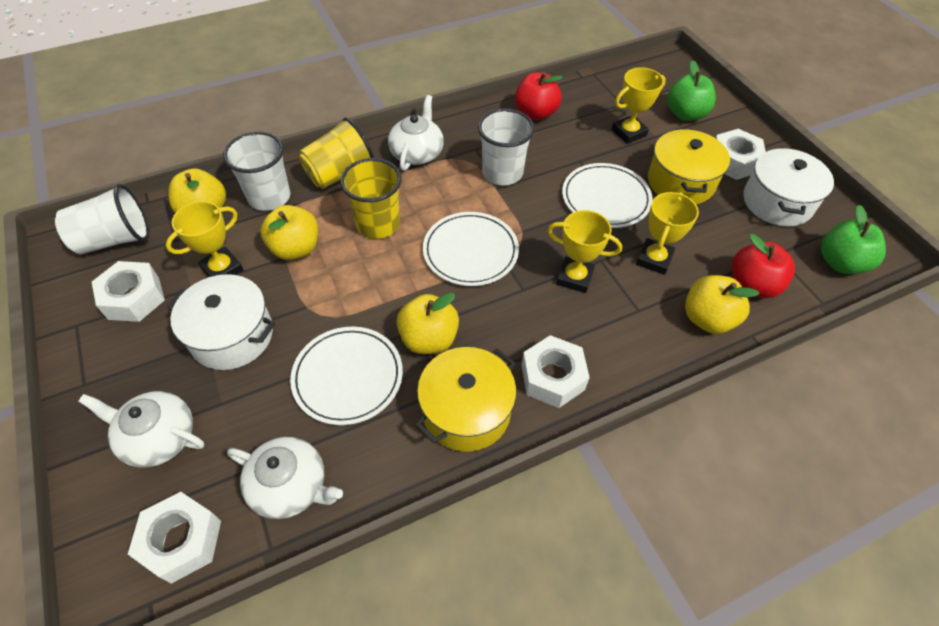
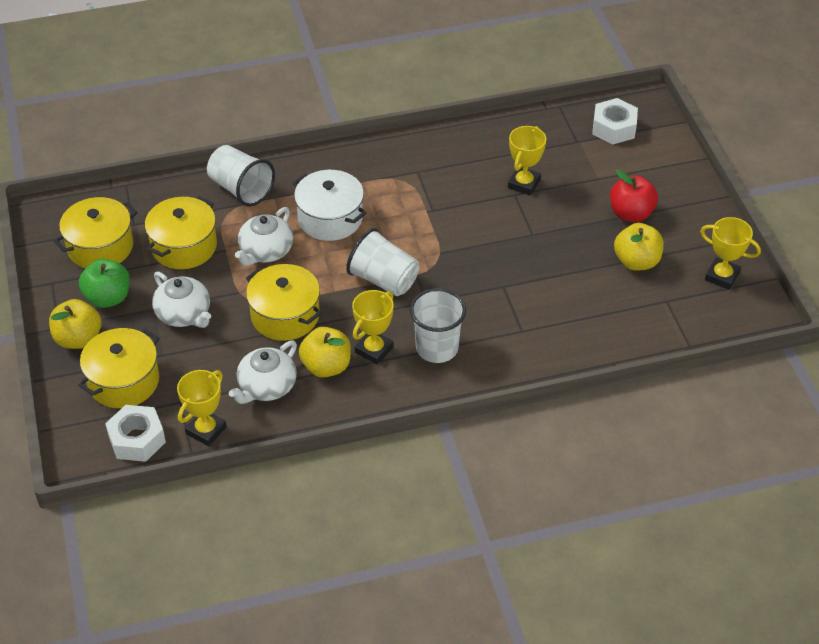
green apple: 2 -> 1
red apple: 2 -> 1
white nut: 4 -> 2
white plate: 3 -> 0
white pot: 2 -> 1
yellow apple: 4 -> 3
yellow cup: 2 -> 0
yellow pot: 2 -> 4

